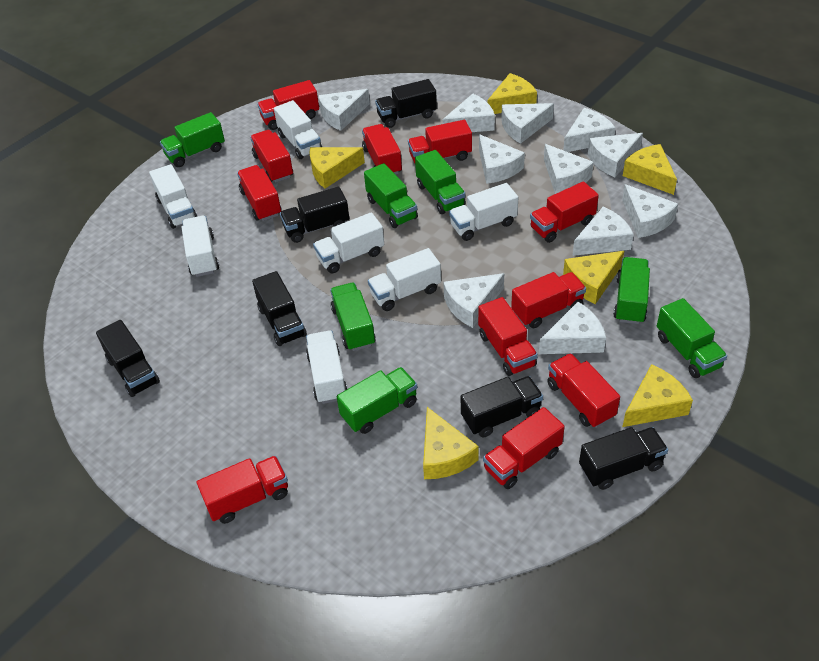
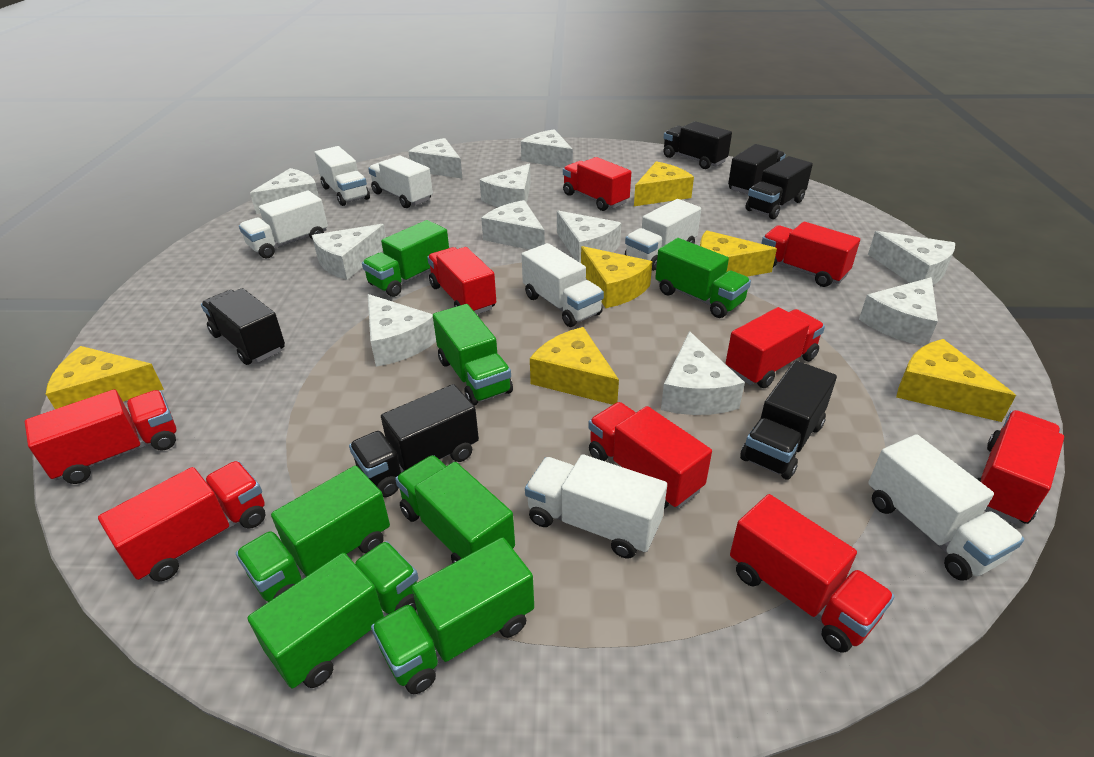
red truck: 11 -> 9

